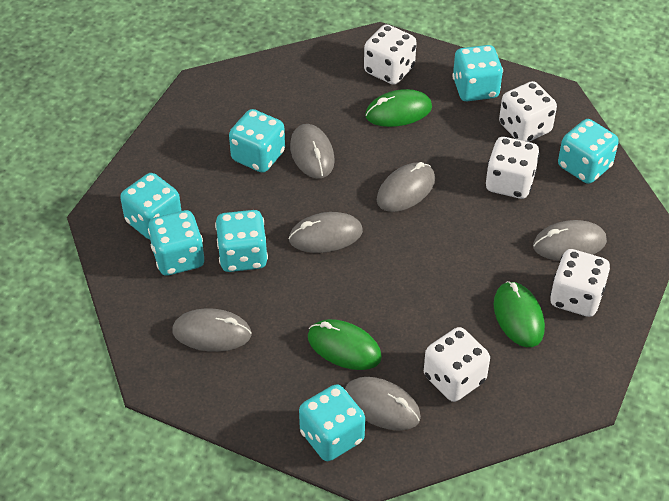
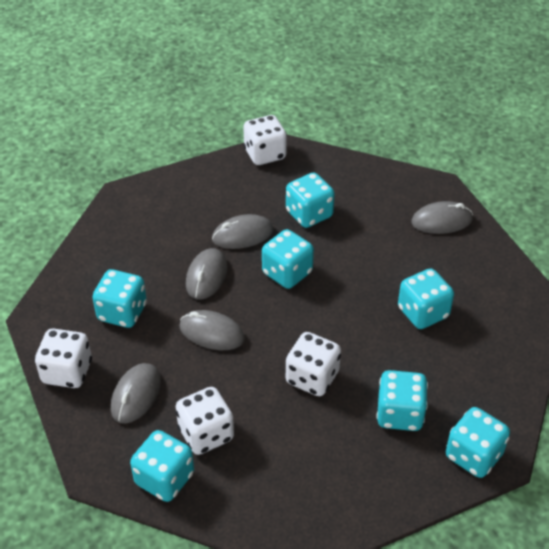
green mouse: 3 -> 0
grey mouse: 6 -> 5
white dice: 5 -> 4

